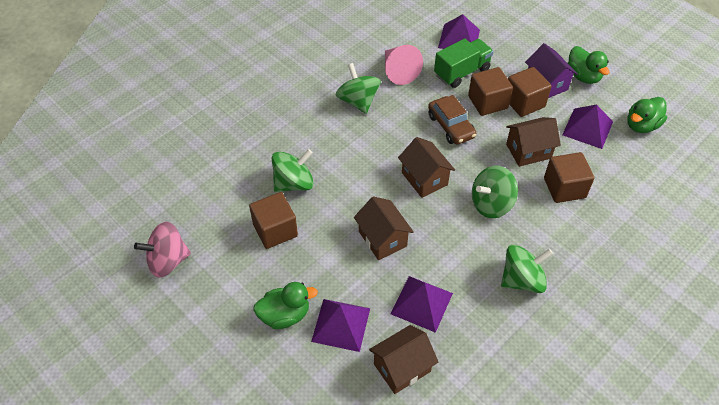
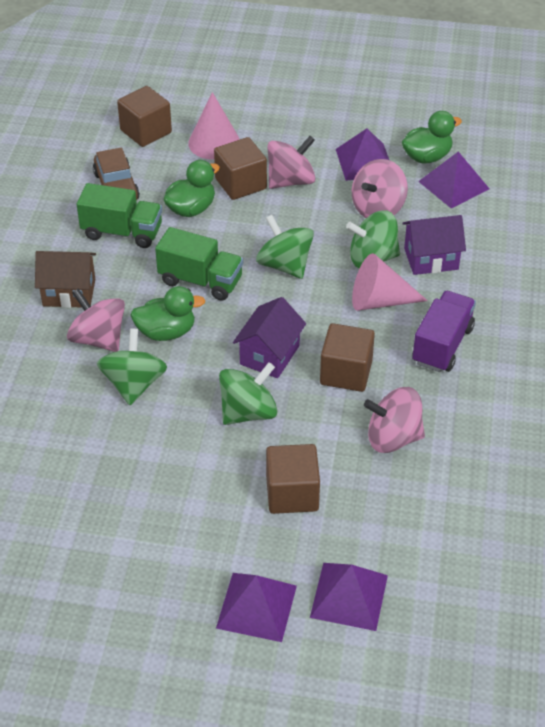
brown house: 4 -> 1
green truck: 1 -> 2
pink cone: 1 -> 2
pink spinning top: 1 -> 4
purple house: 1 -> 2
purple truck: 0 -> 1

